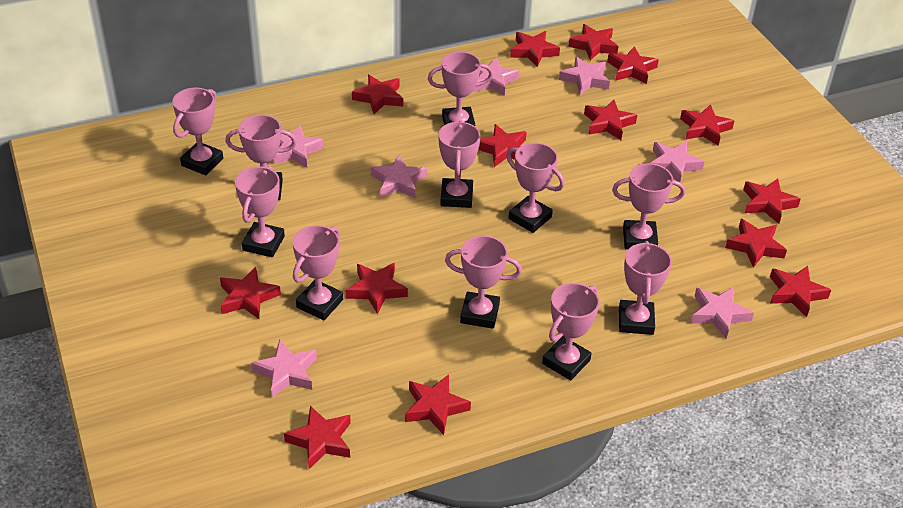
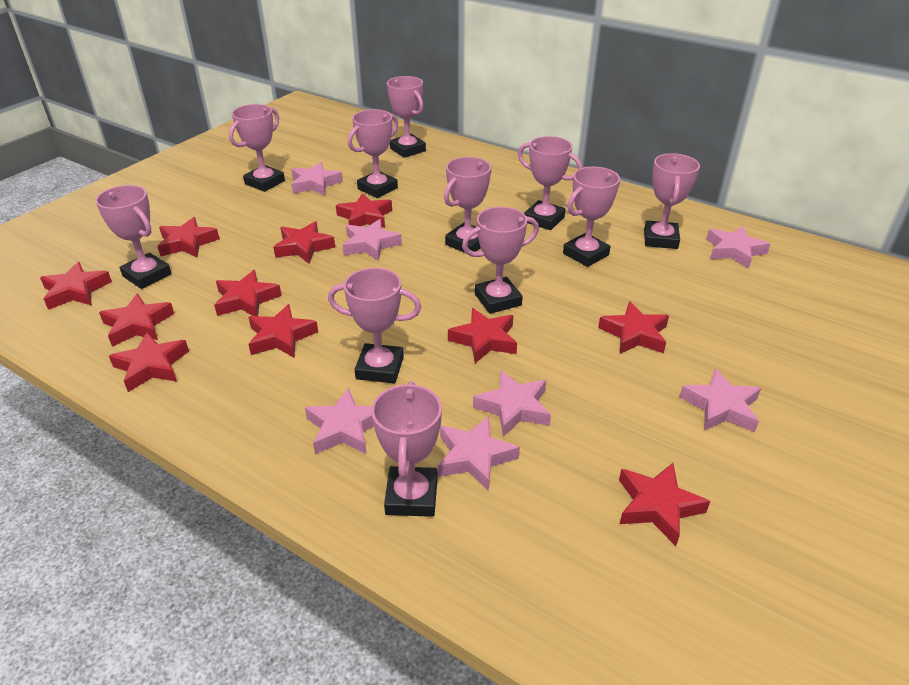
red star: 14 -> 11

